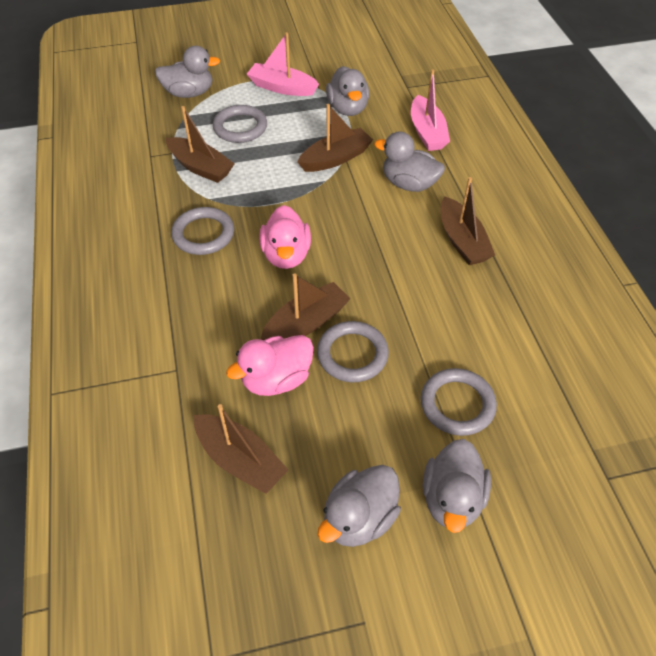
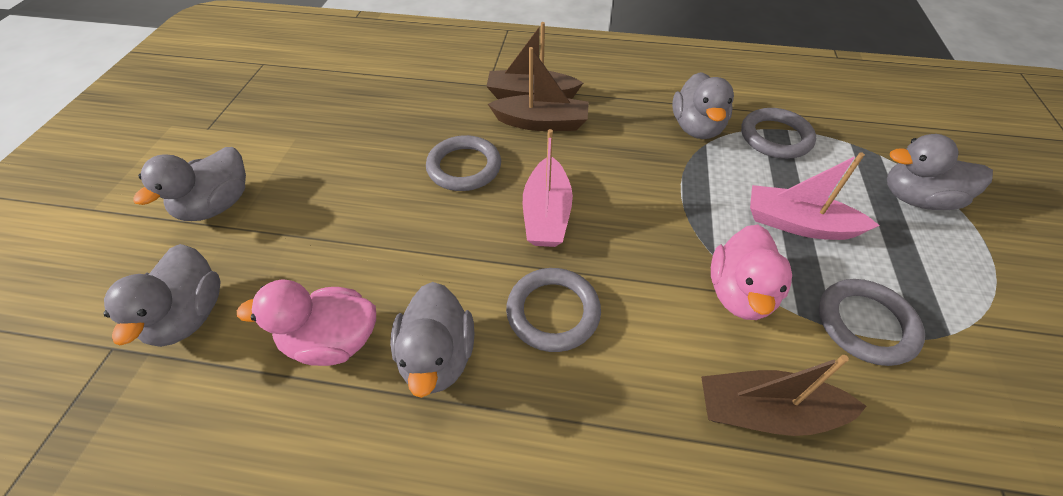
brown boat: 5 -> 3

